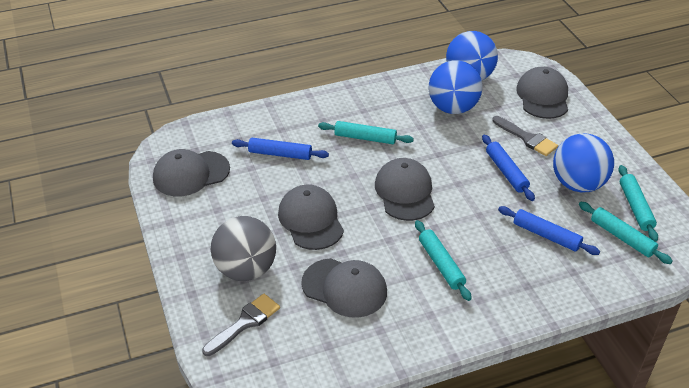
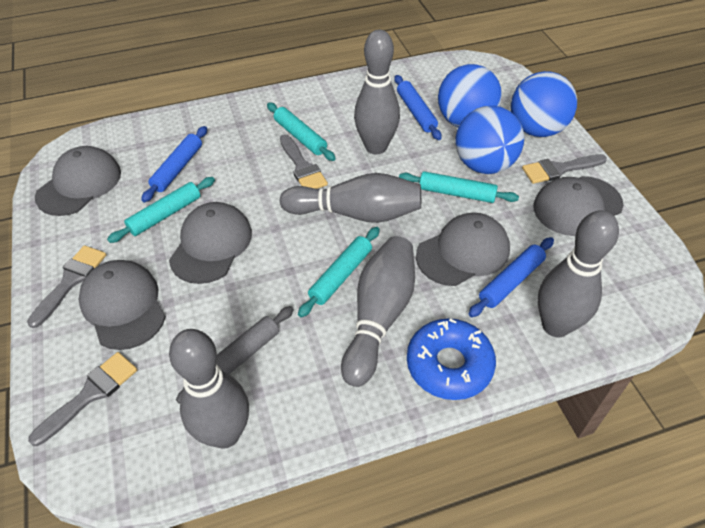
blue donut: 0 -> 1
grey ball: 1 -> 0
grey bowling pin: 0 -> 5
grey brush: 2 -> 4
grey rolling pin: 0 -> 1

